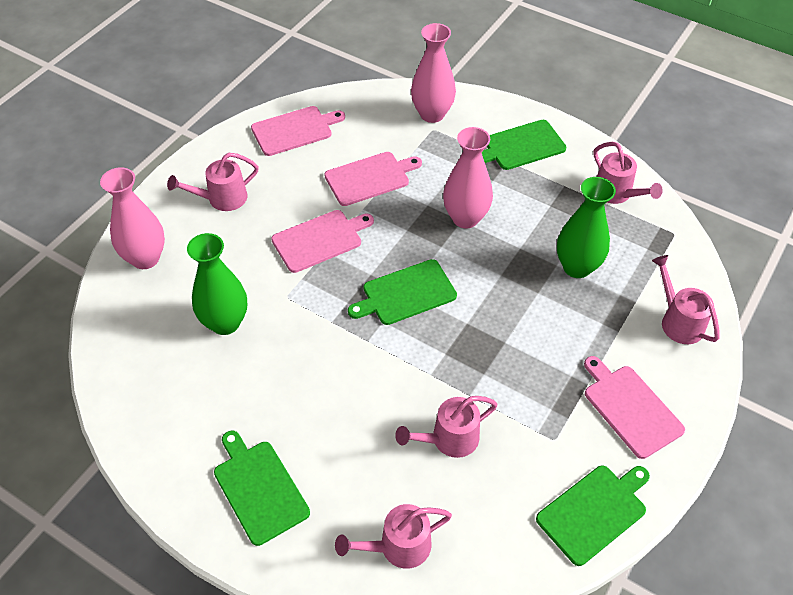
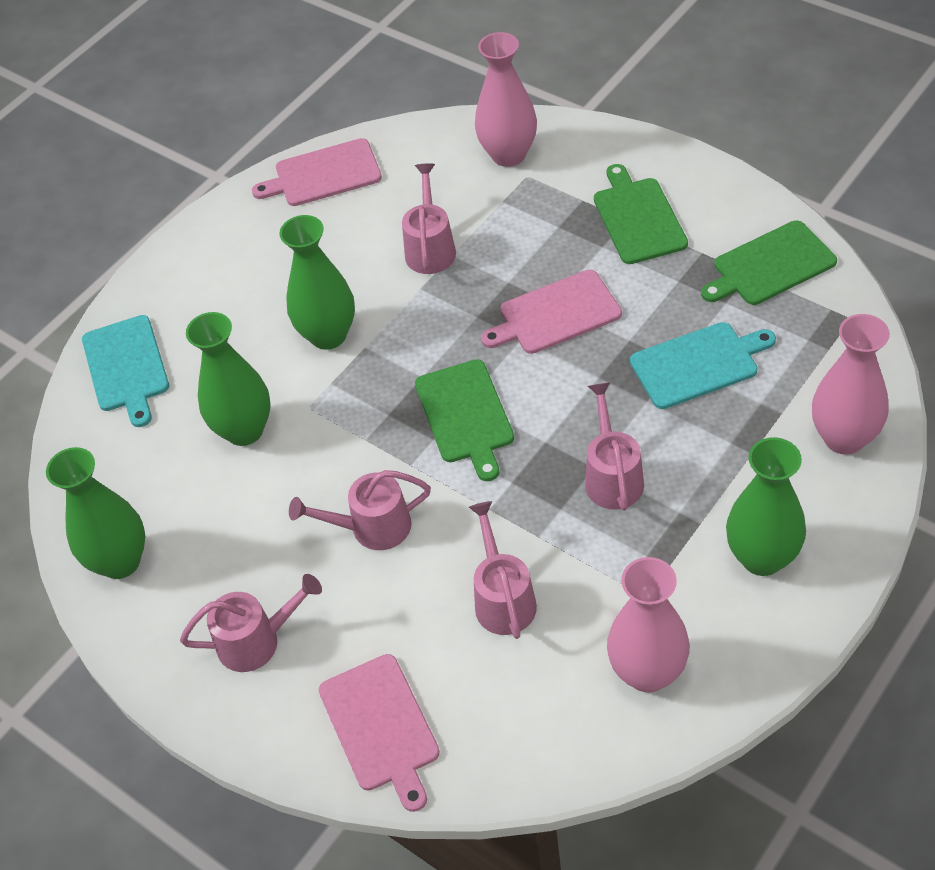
green cutting board: 4 -> 3
green vase: 2 -> 4
pink cutting board: 4 -> 3
turquoise cutting board: 0 -> 2

